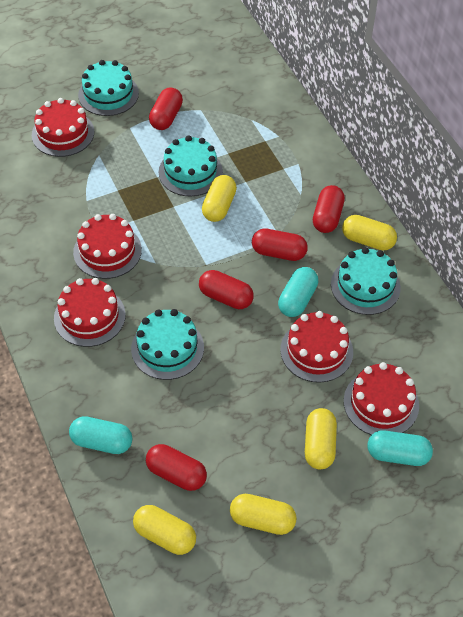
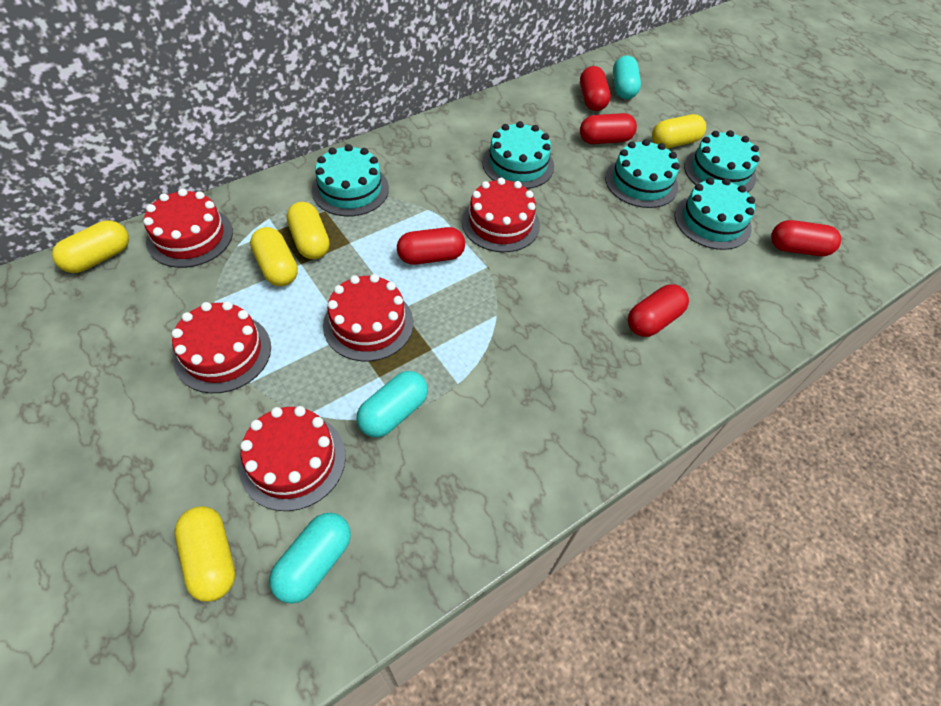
turquoise cake: 4 -> 5

